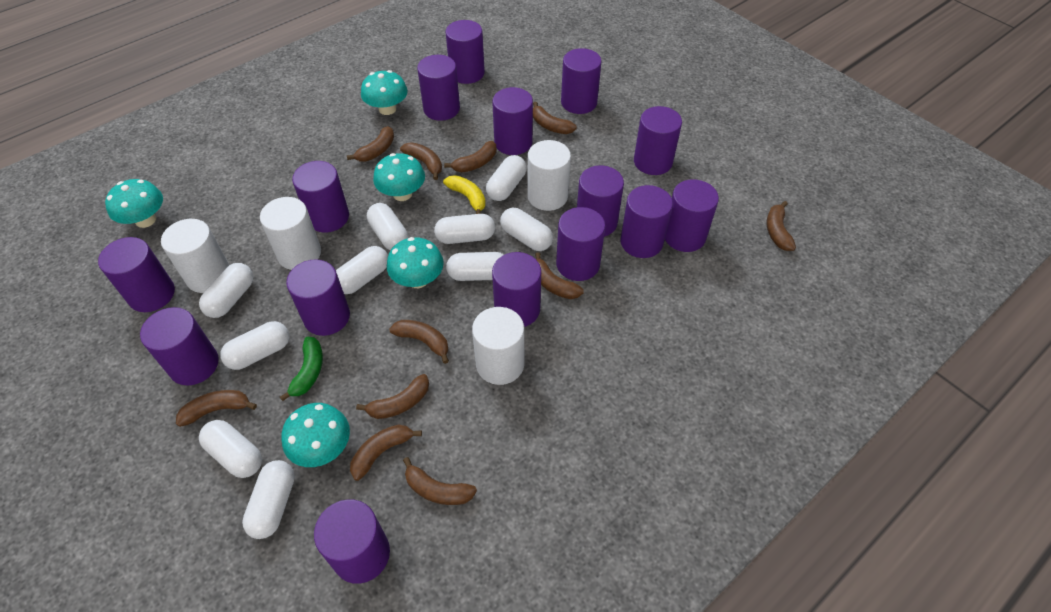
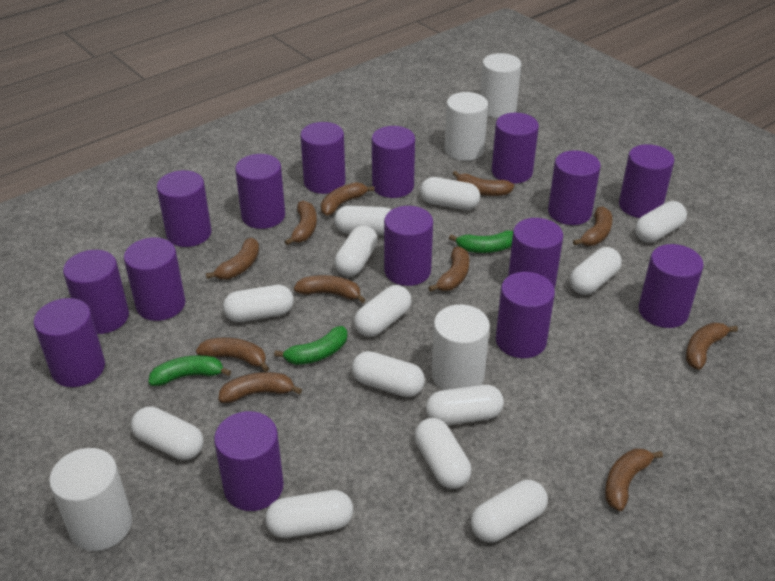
green banana: 1 -> 3
turquoise mushroom: 5 -> 0
white capsule: 10 -> 13
yellow banana: 1 -> 0

